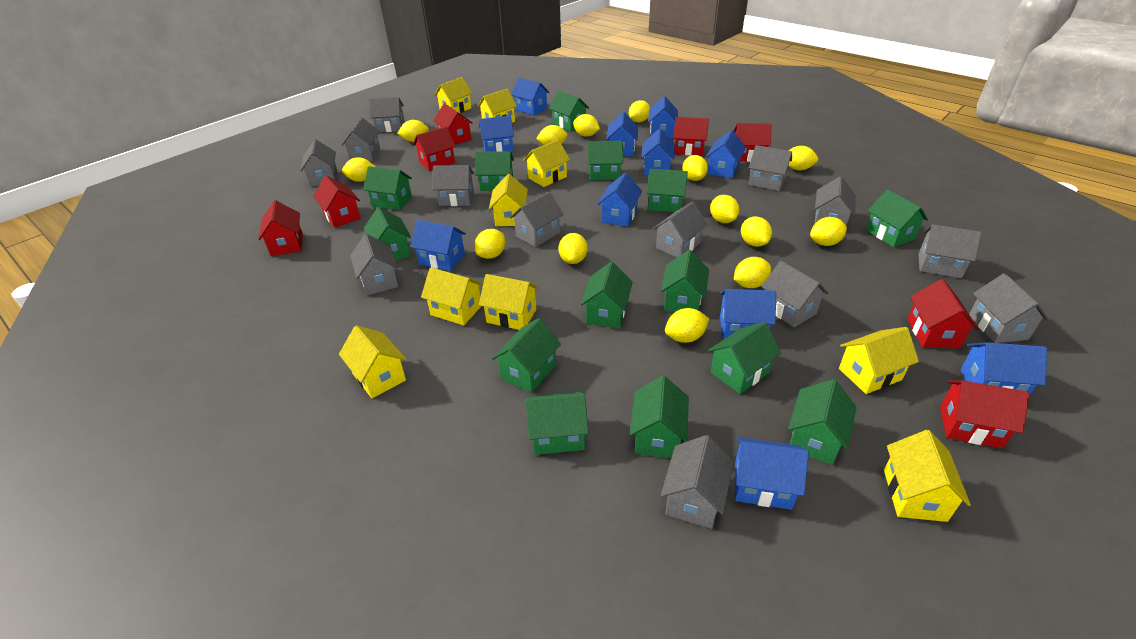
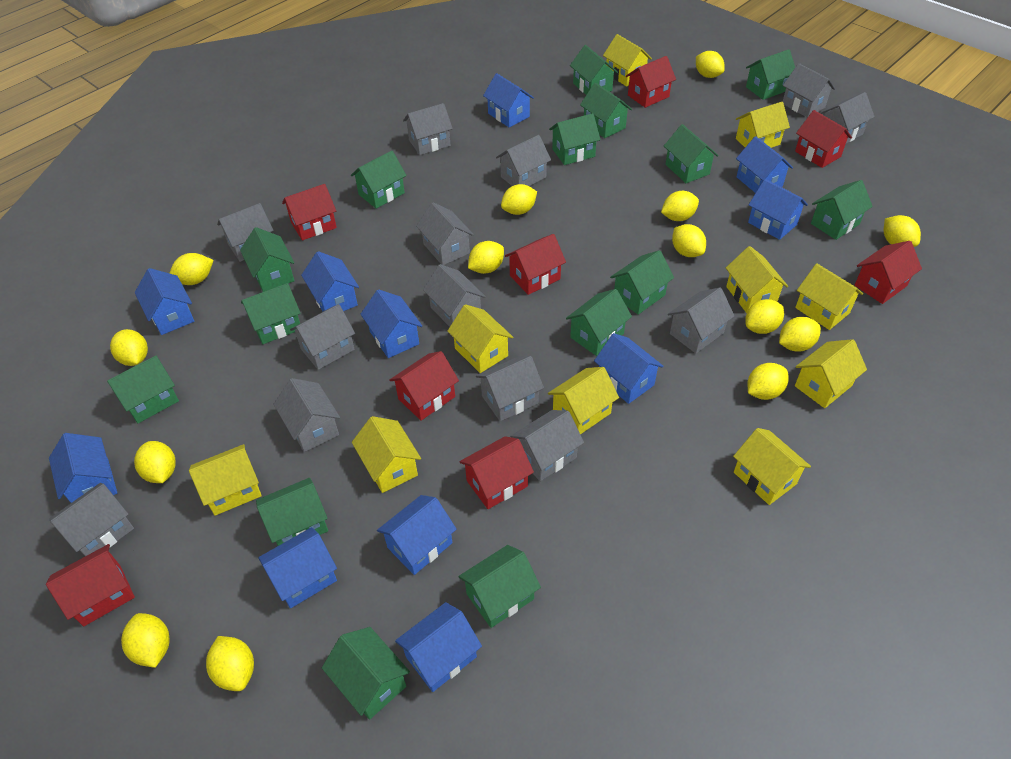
green house: 14 -> 15
yellow house: 9 -> 10

